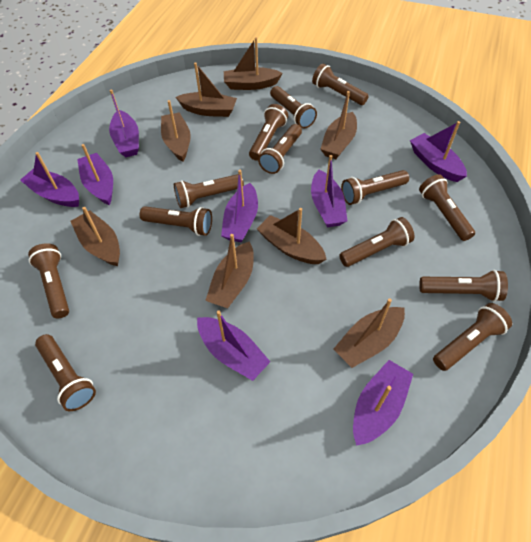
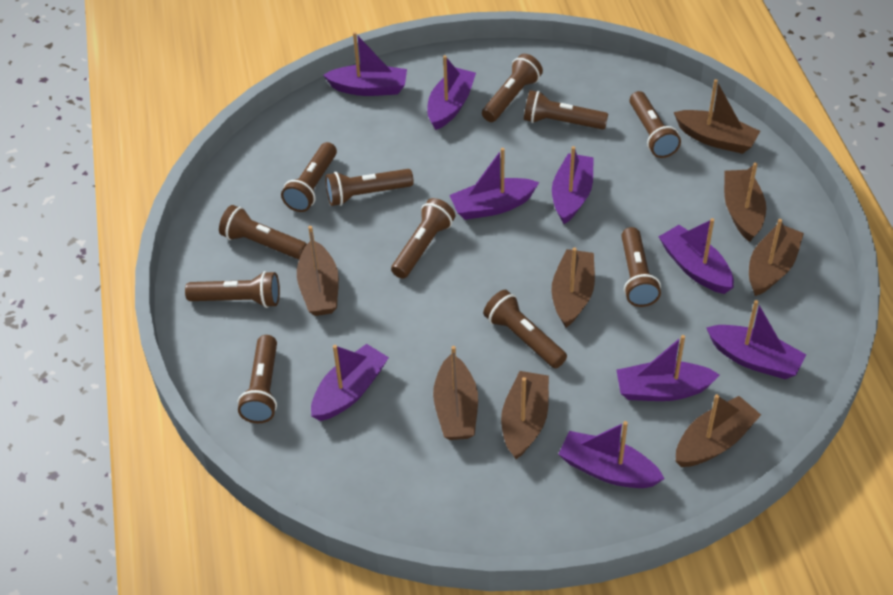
brown flashlight: 13 -> 11
purple boat: 8 -> 9

